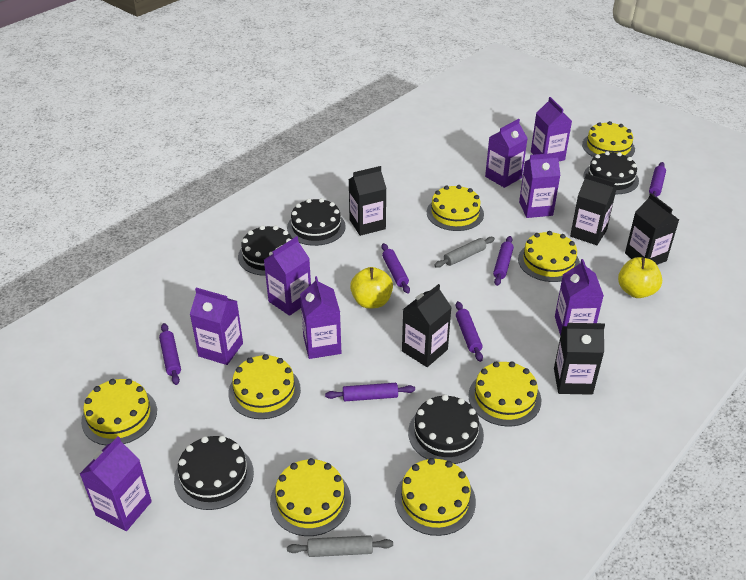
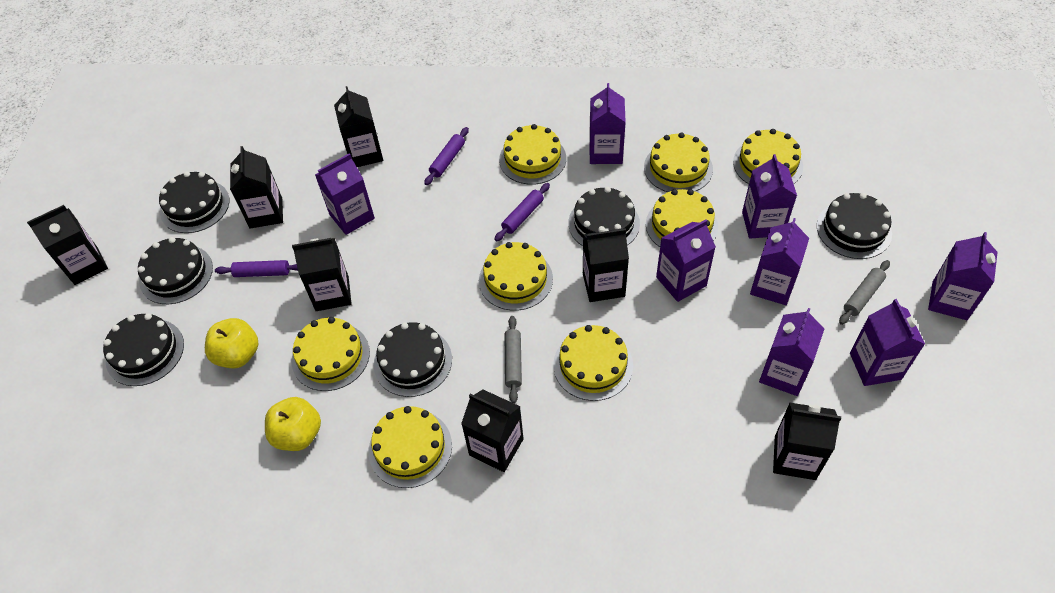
black cake: 5 -> 6
black carton: 5 -> 7
purple rolling pin: 6 -> 3

